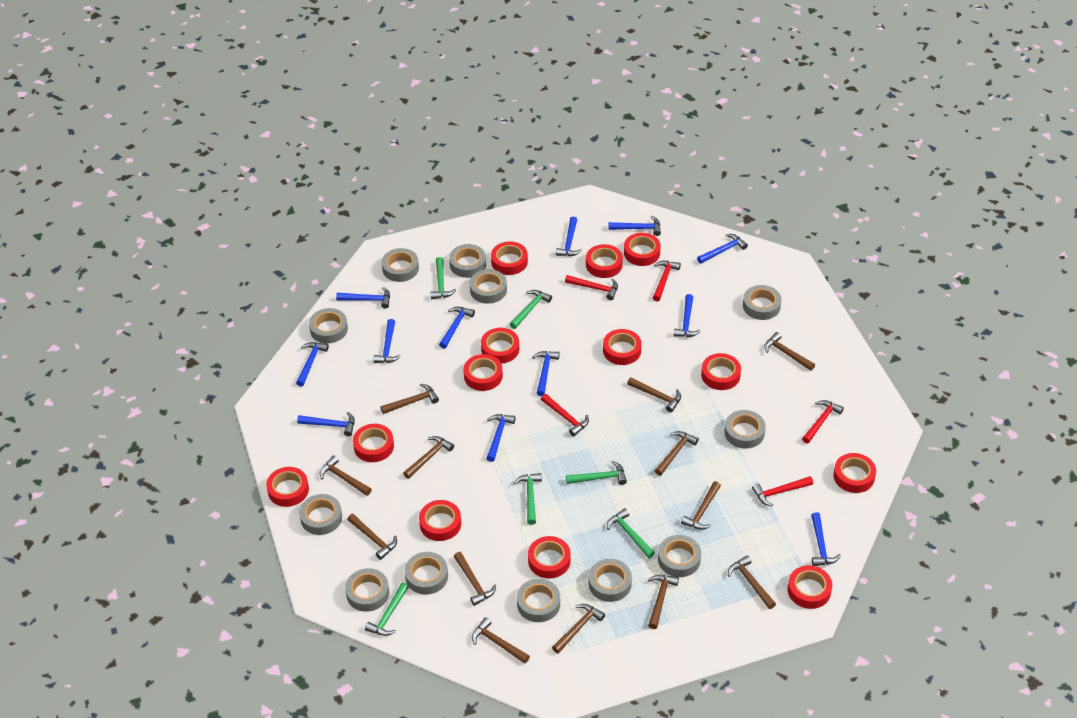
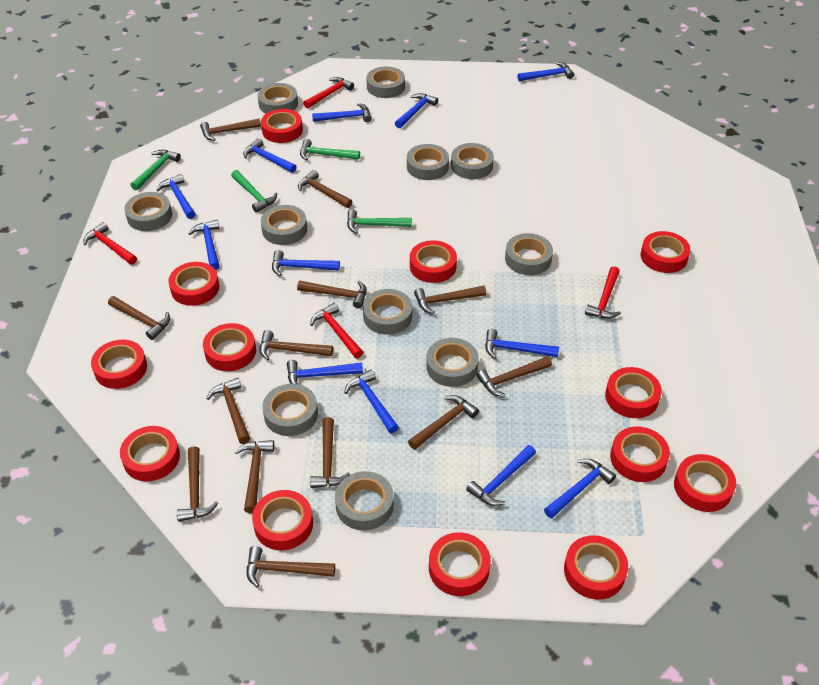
green hammer: 6 -> 4
grey tape: 12 -> 11
red hammer: 5 -> 4

